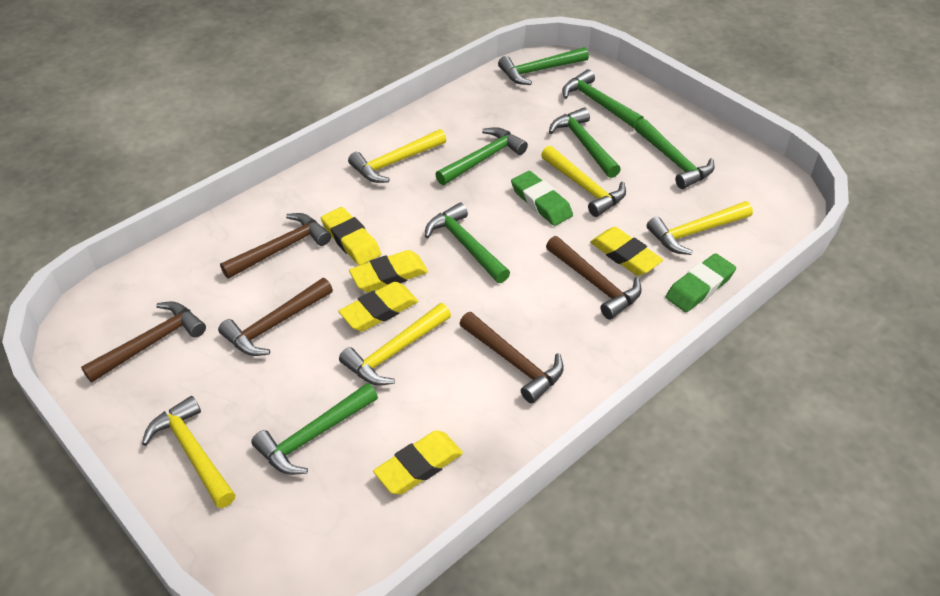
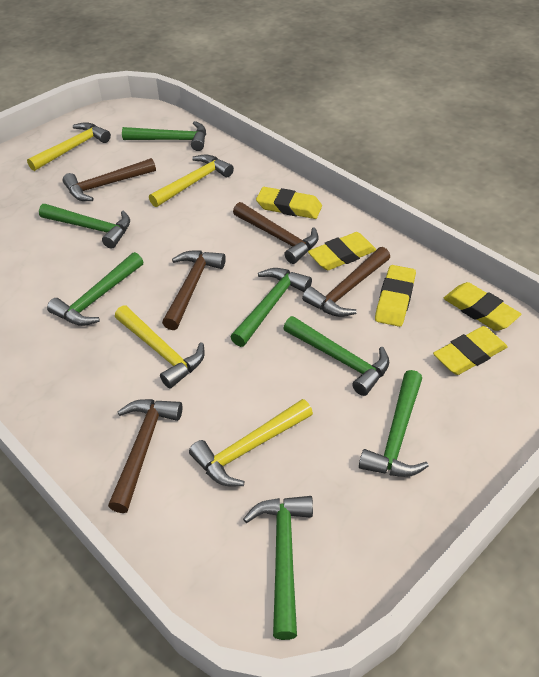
green eraser: 2 -> 0
yellow hammer: 5 -> 4

